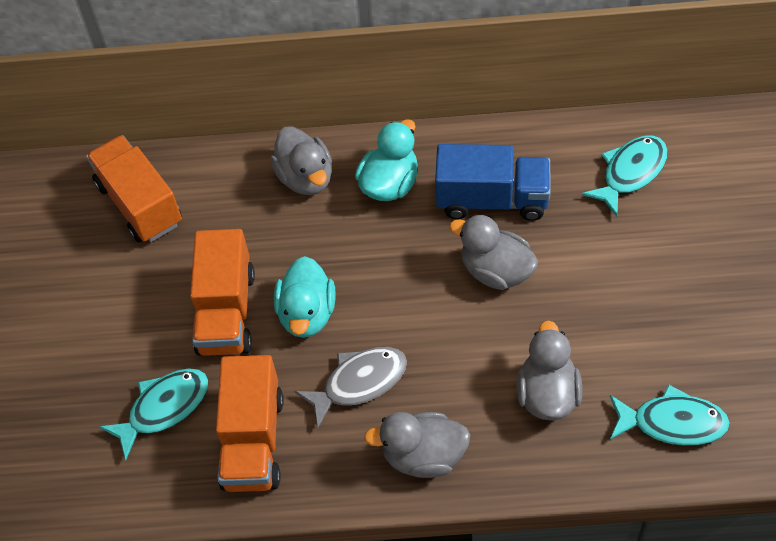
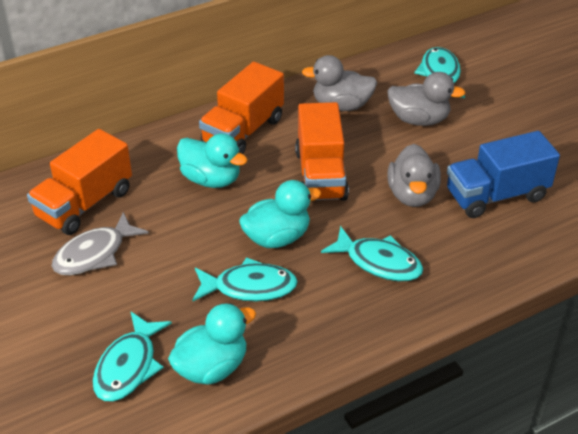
grey duck: 4 -> 3
turquoise duck: 2 -> 3
turquoise fish: 3 -> 4

